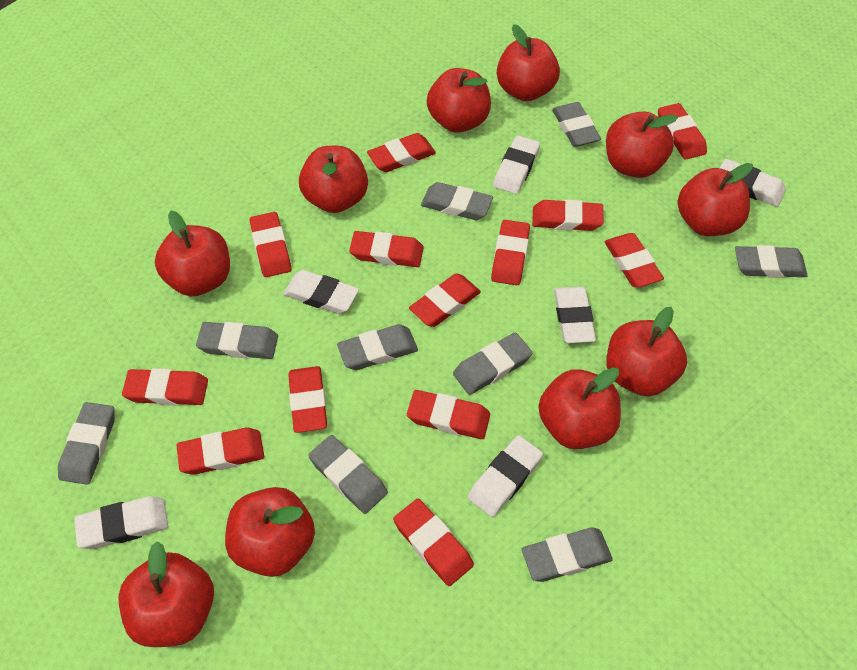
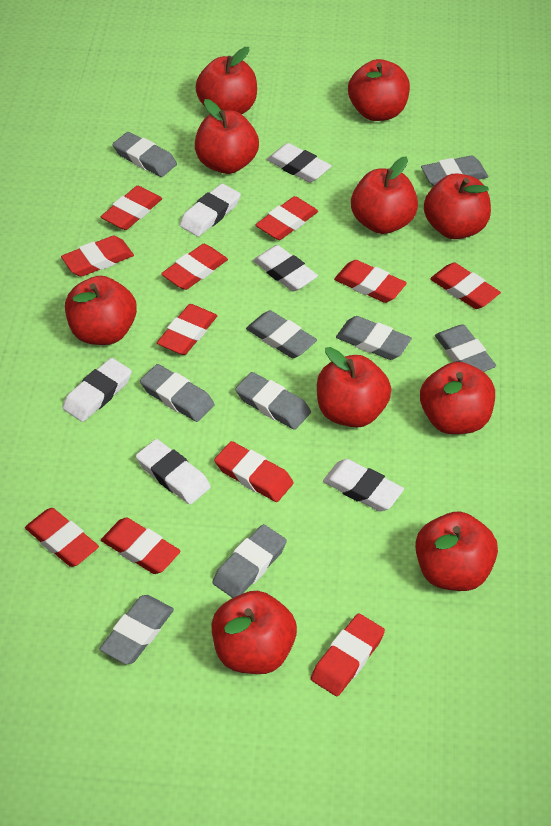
red eraser: 13 -> 11

